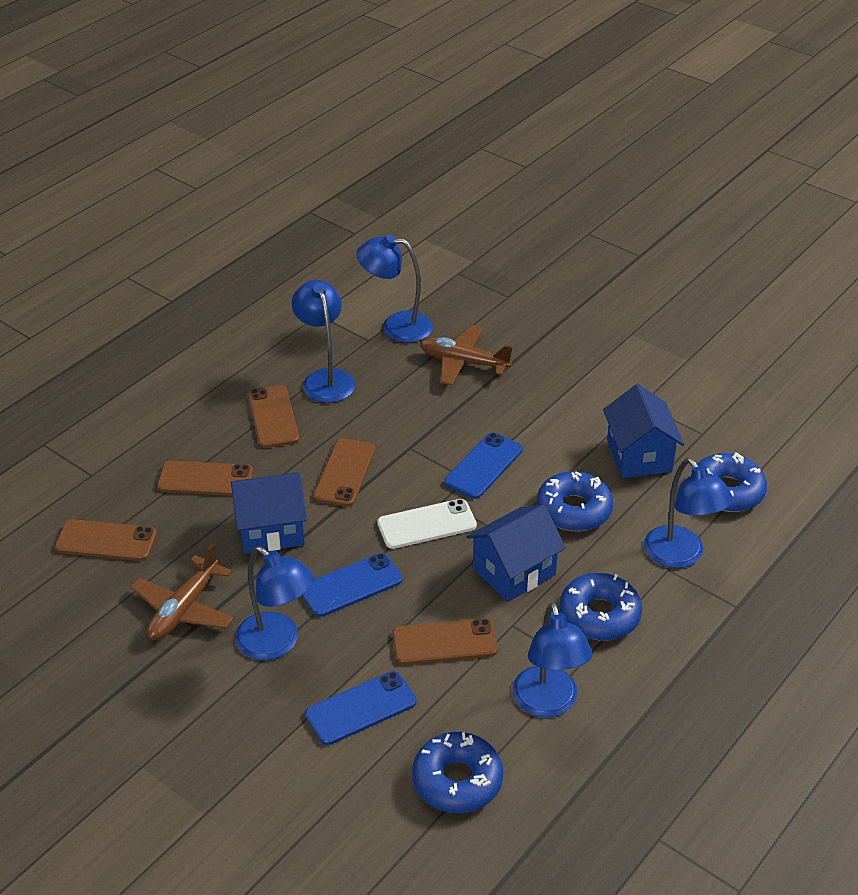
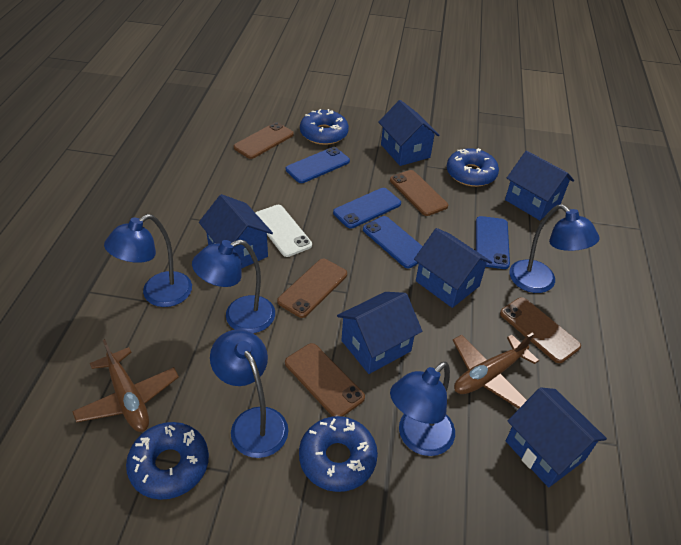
blue house: 3 -> 6
blue phone: 3 -> 4

